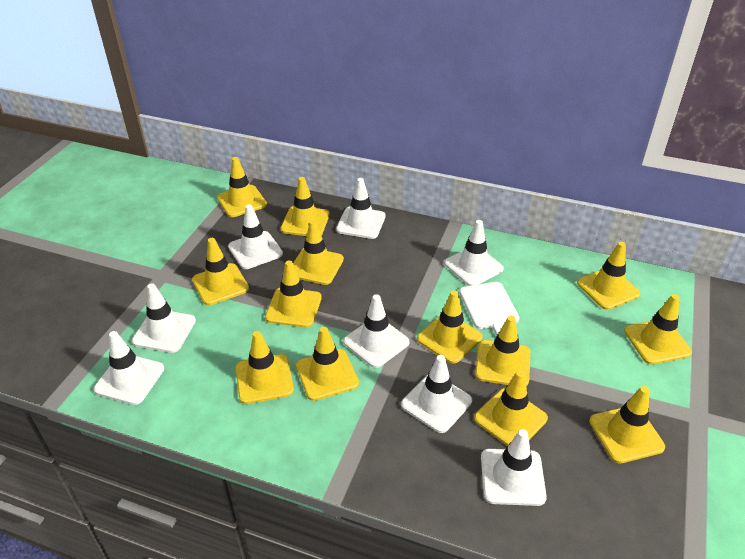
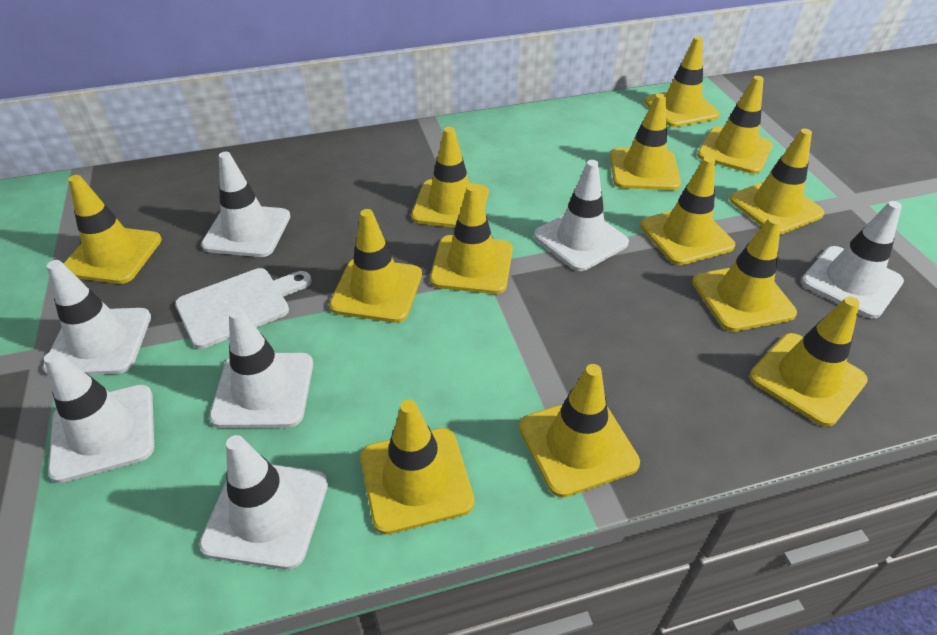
white traffic cone: 8 -> 7

